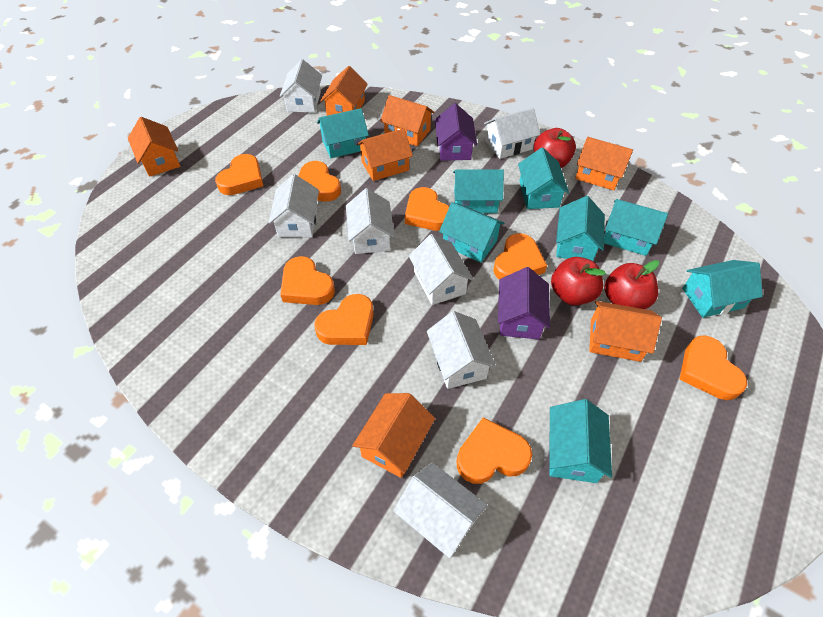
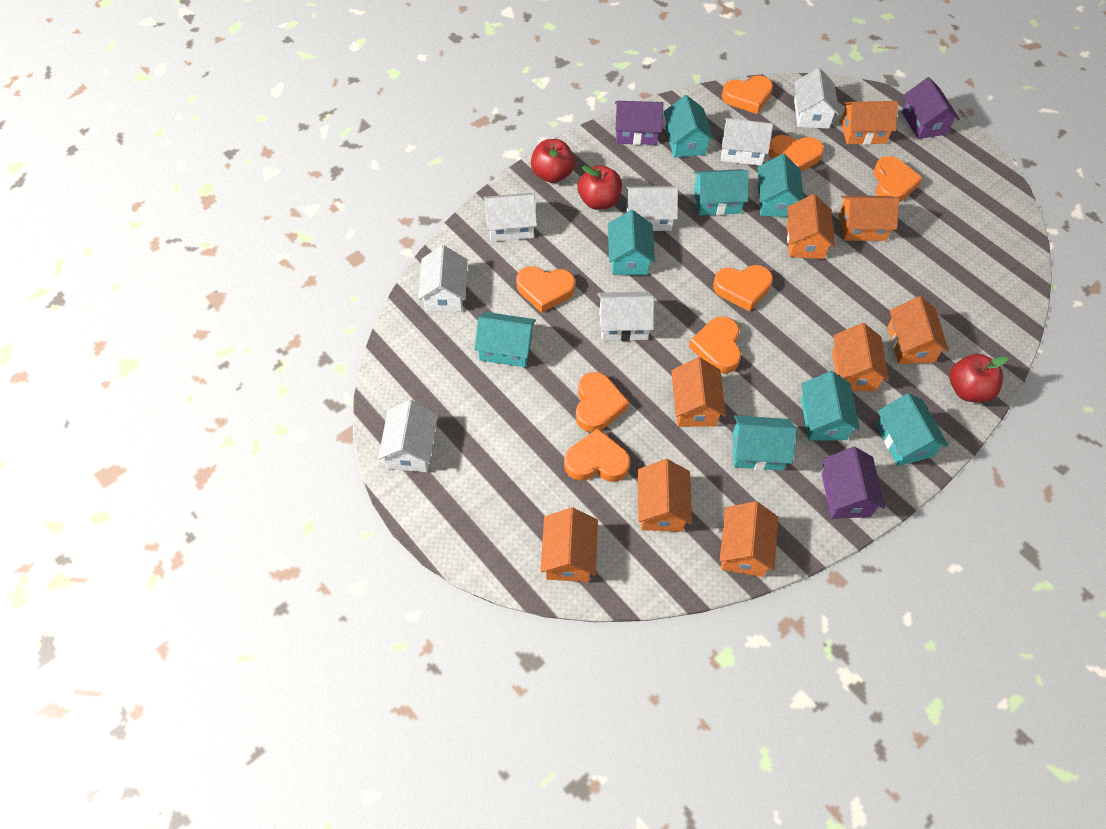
orange house: 7 -> 9
purple house: 2 -> 3

